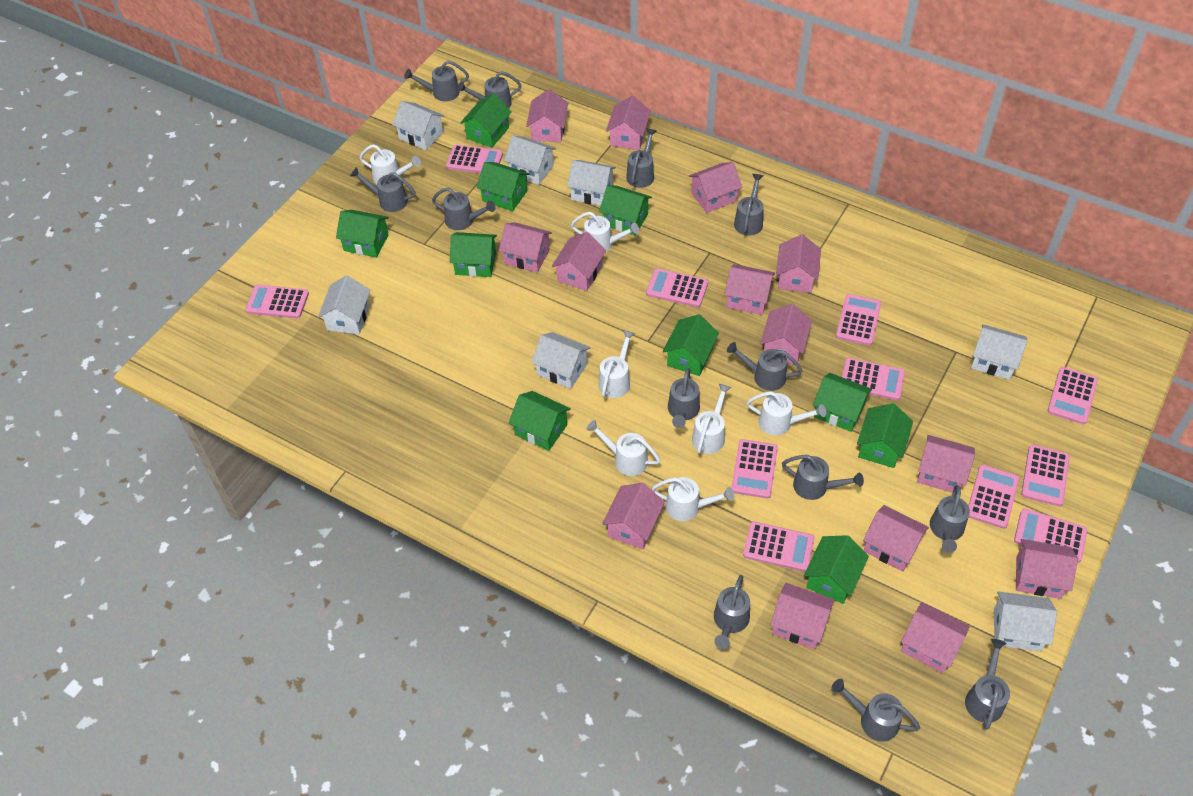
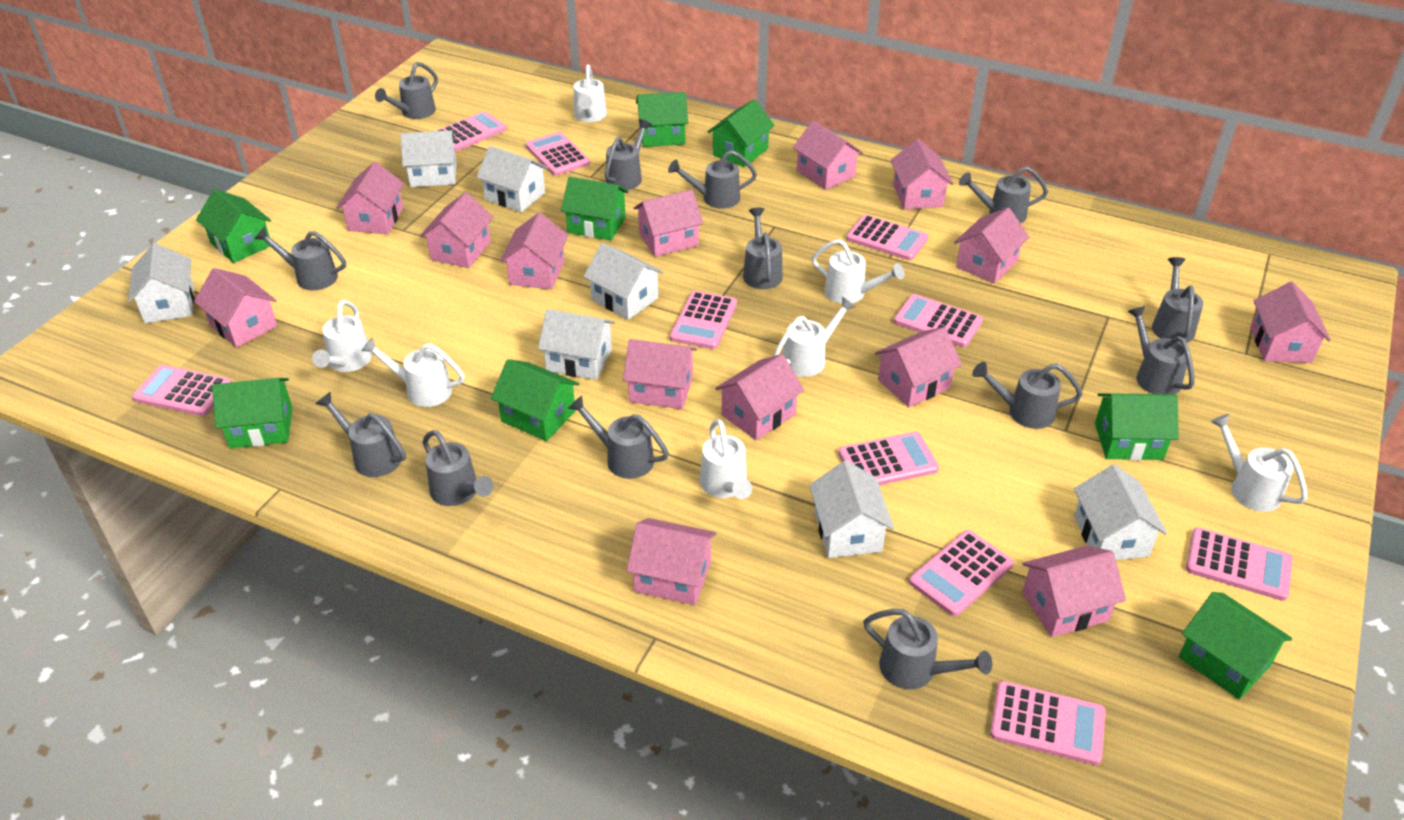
green house: 10 -> 8
pink calculator: 11 -> 10

